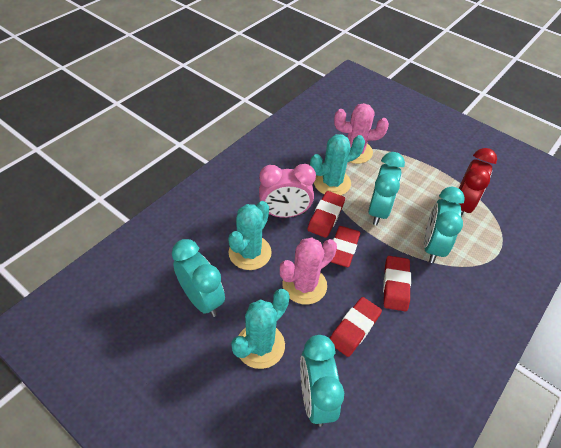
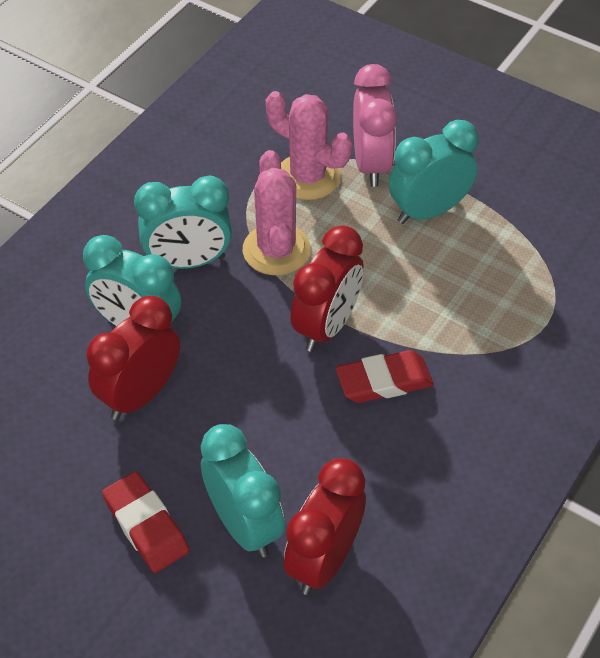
red clock: 1 -> 3
red eraser: 4 -> 2
turquoise cactus: 3 -> 0

